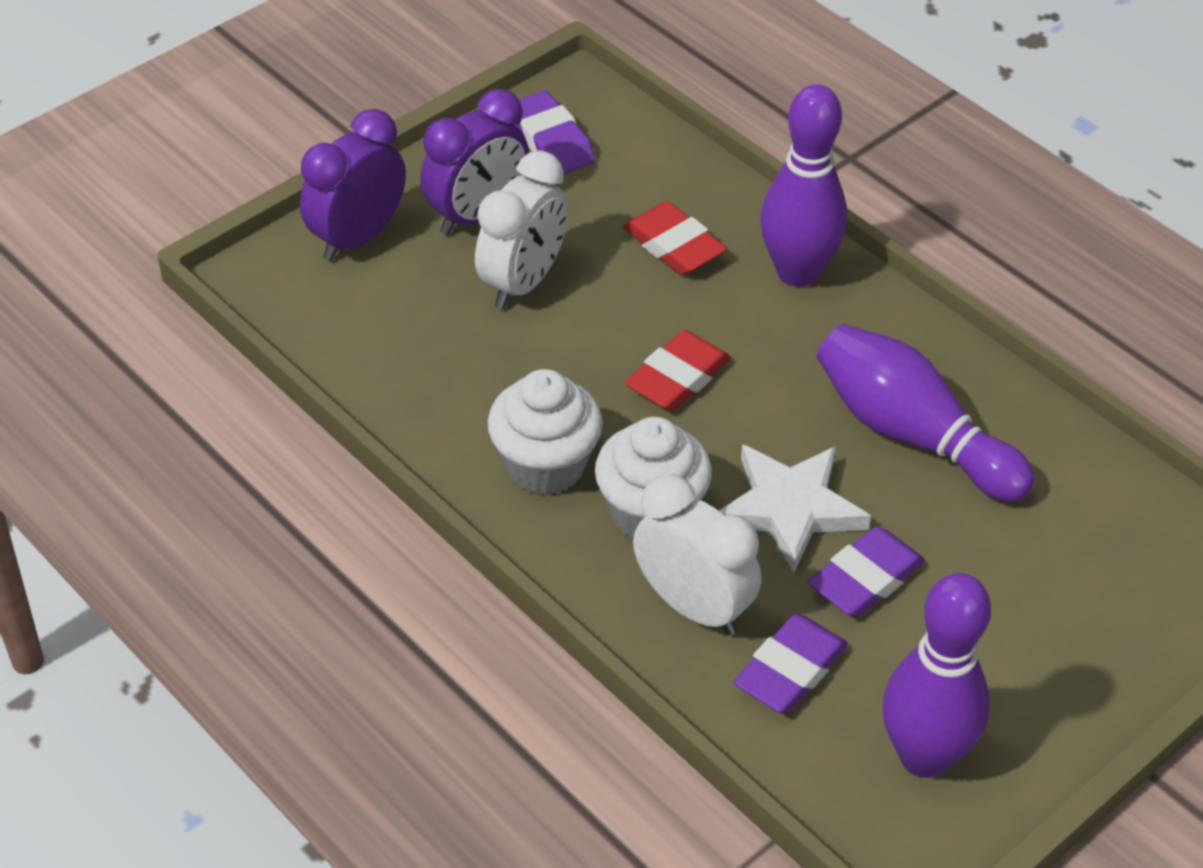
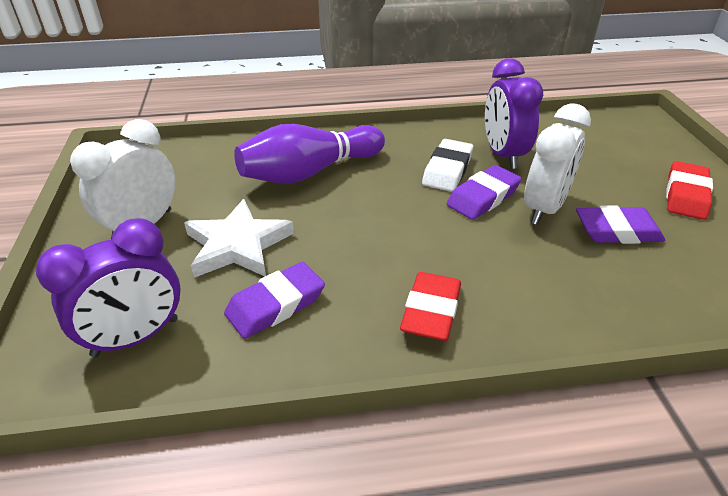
purple bowling pin: 3 -> 1
white cupcake: 2 -> 0
white eraser: 0 -> 1

